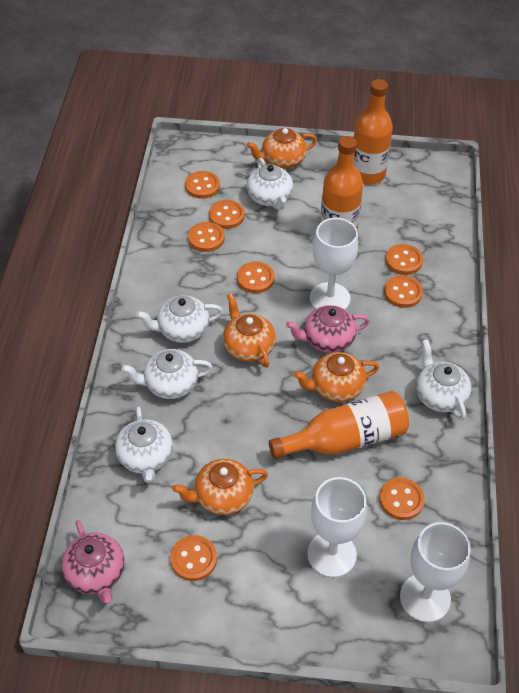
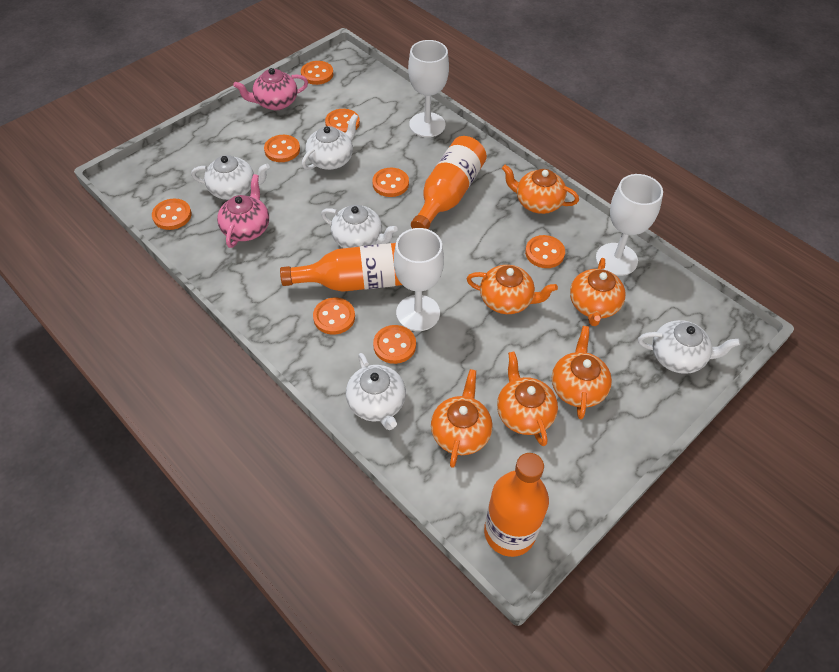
orange teapot: 4 -> 6

